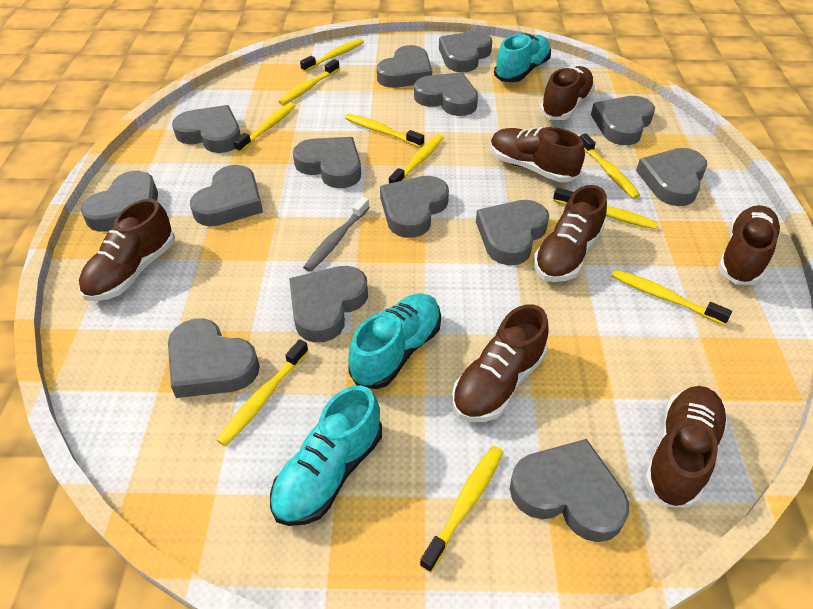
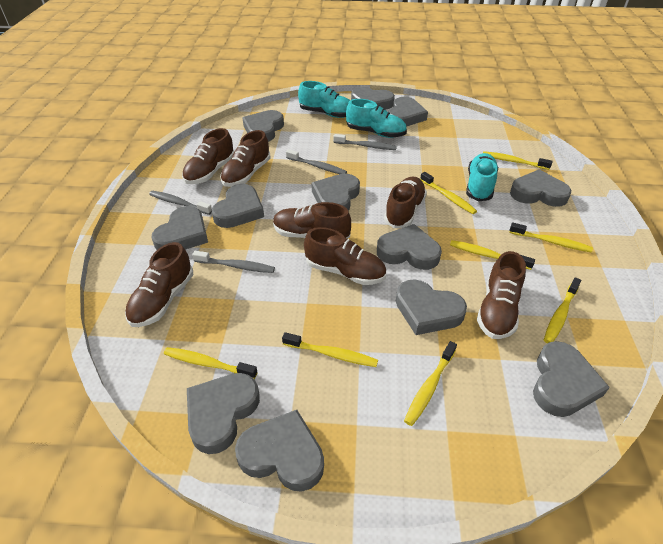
grey heart: 14 -> 12
grey toothbrush: 1 -> 4
yellow toothbrush: 10 -> 8

